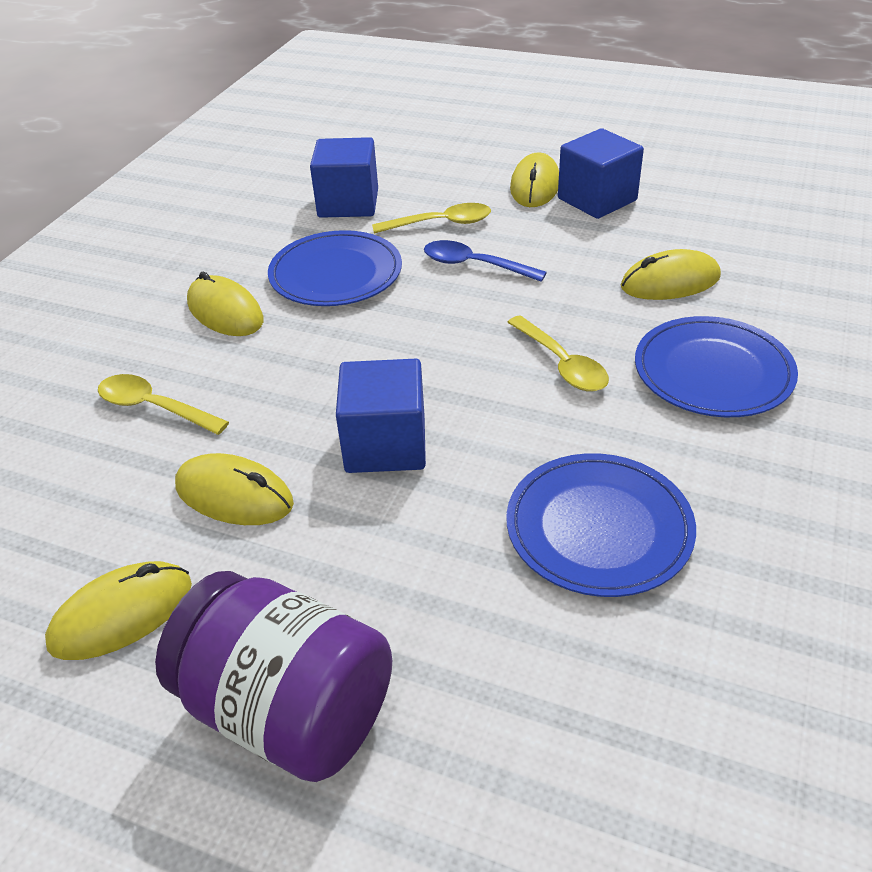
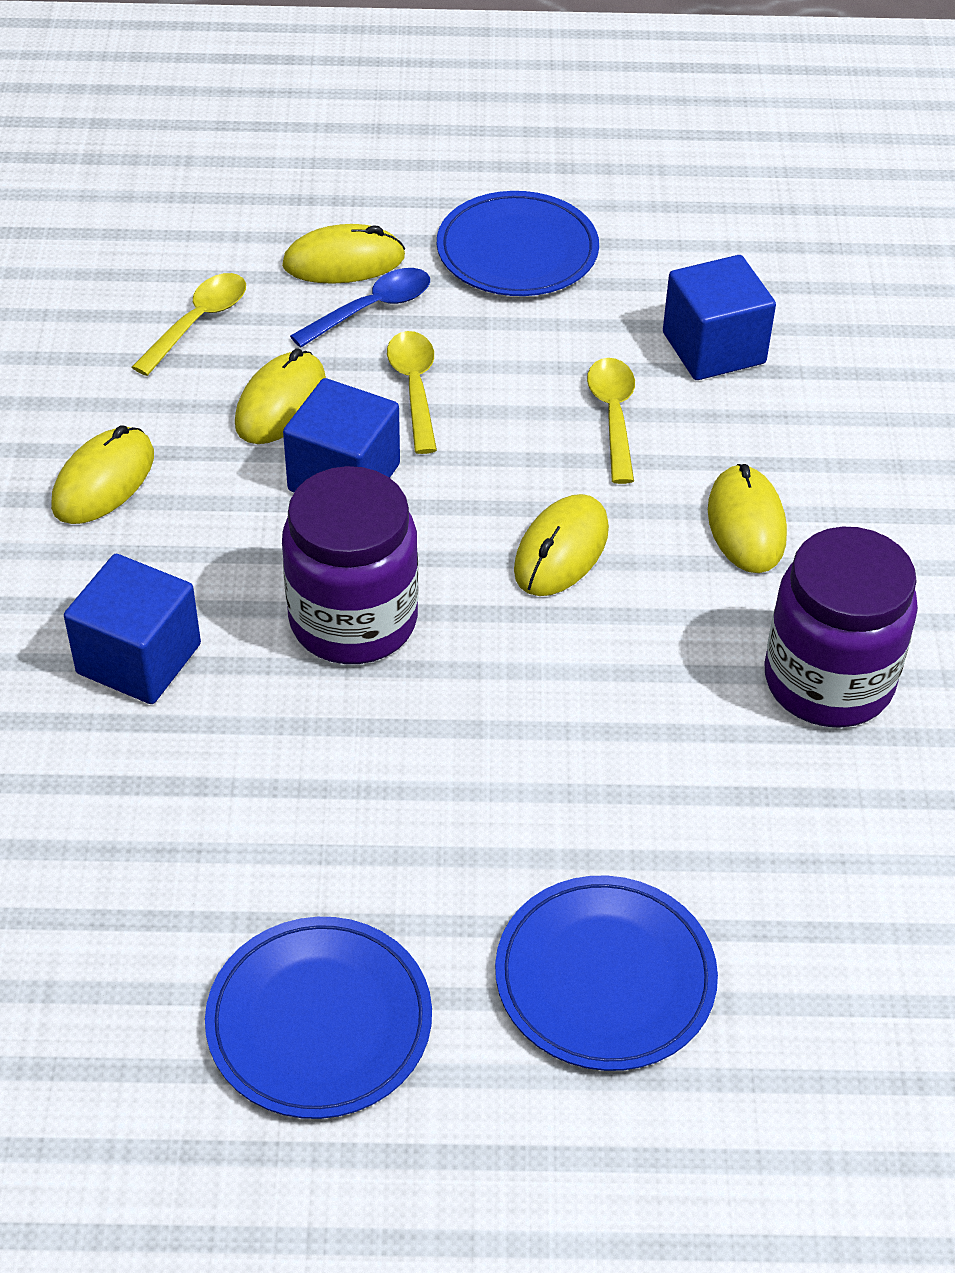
purple jar: 1 -> 2

